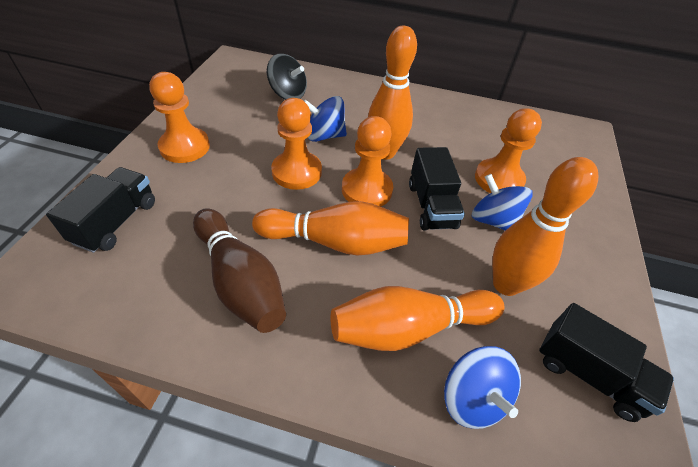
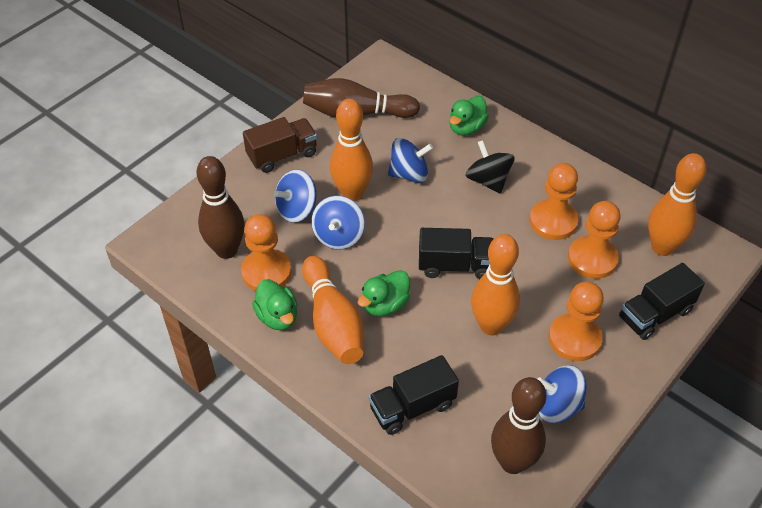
blue spinning top: 3 -> 4
brown bowling pin: 1 -> 3
brown truck: 0 -> 1
green duck: 0 -> 3

